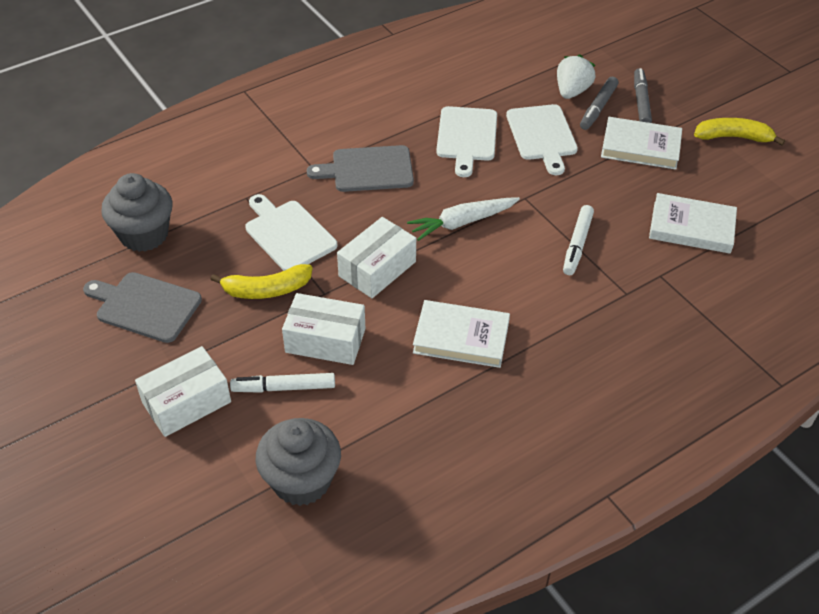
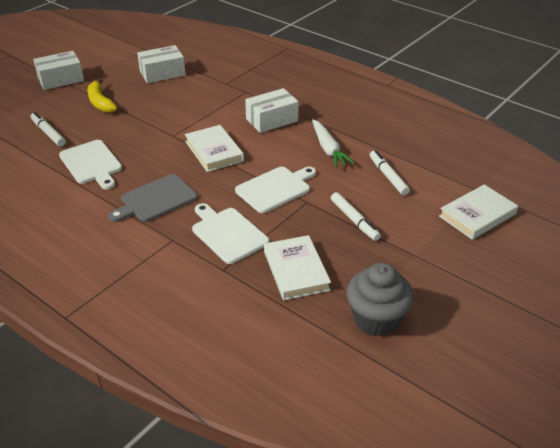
grey cupcake: 2 -> 1
grey cutting board: 2 -> 1
grey marker: 2 -> 0
white marker: 2 -> 3
white strawberry: 1 -> 0
yellow banana: 2 -> 1

